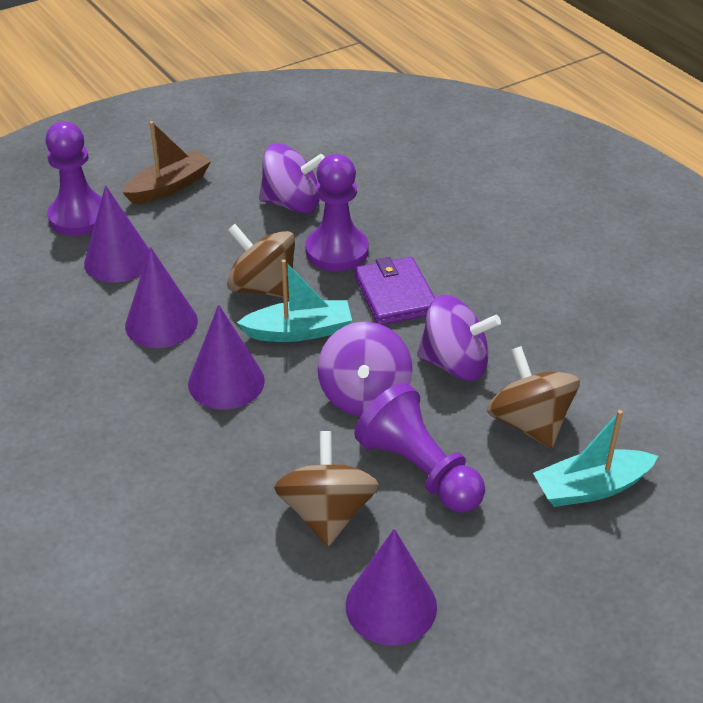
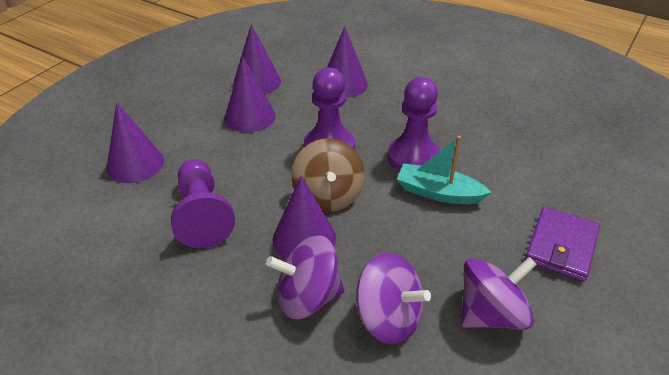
brown boat: 1 -> 0
brown spinning top: 3 -> 1
purple cone: 4 -> 5
turquoise boat: 2 -> 1

